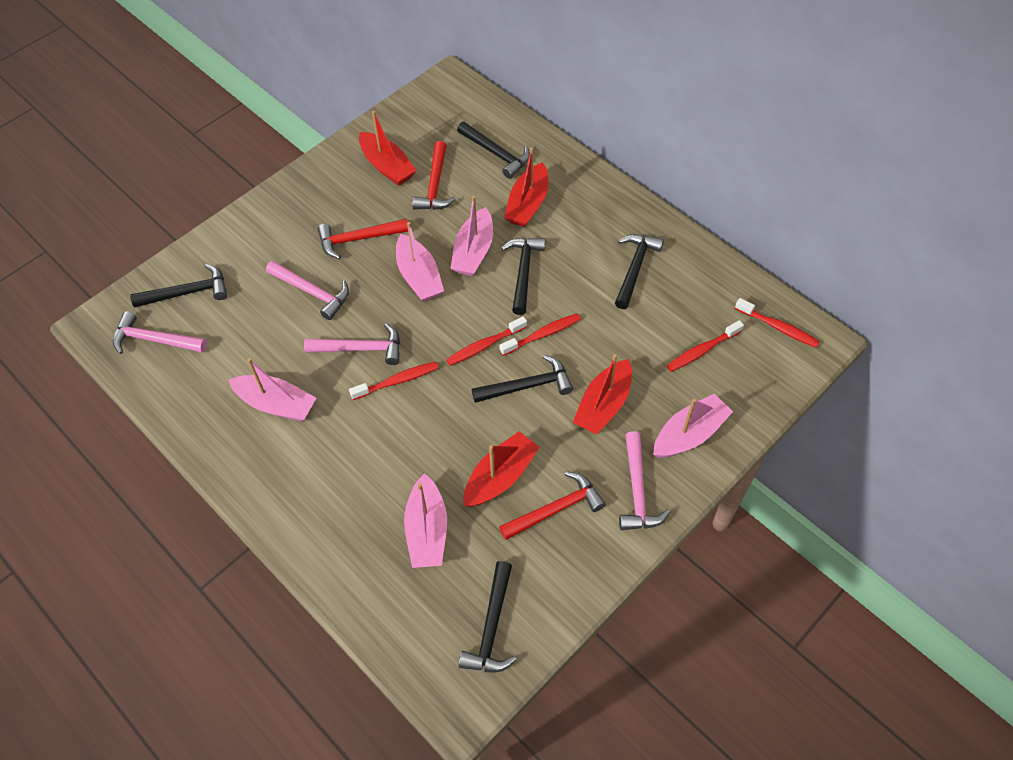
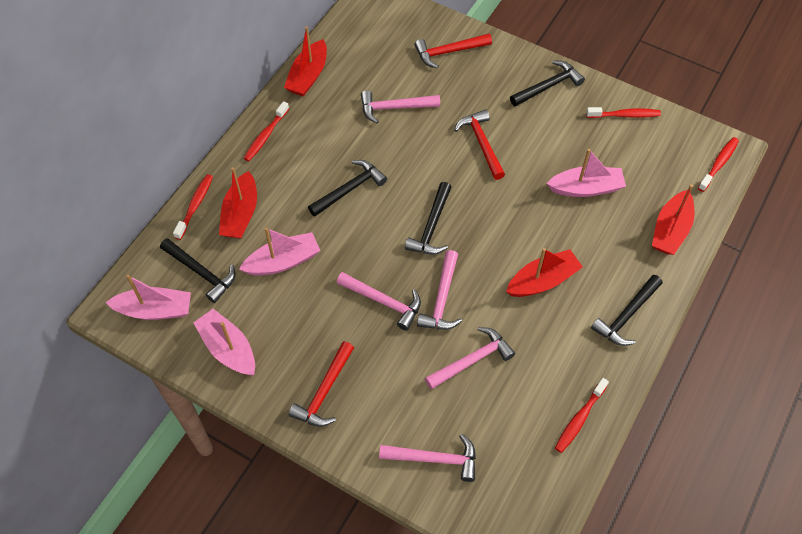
black hammer: 6 -> 5
pink boat: 5 -> 4
pink hammer: 4 -> 5

